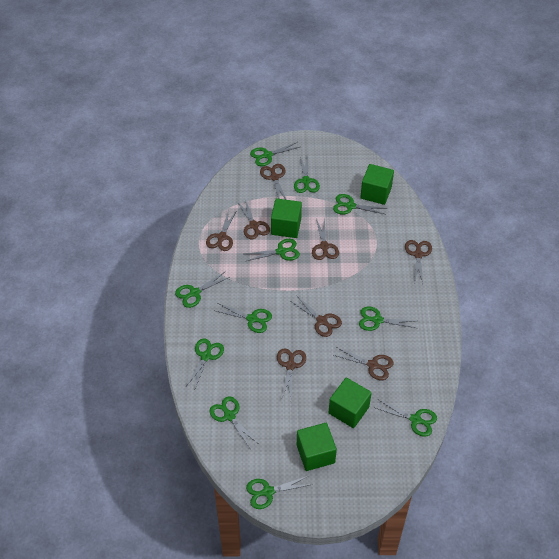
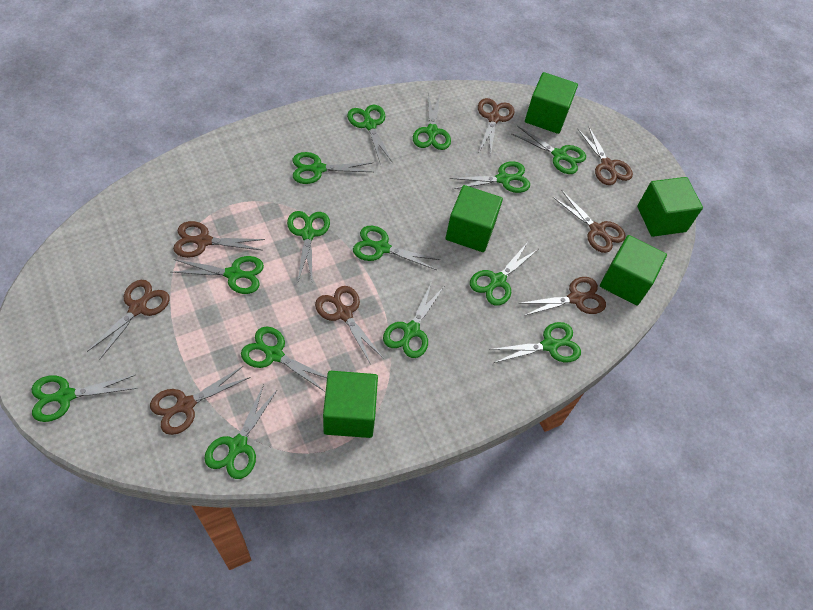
green cube: 4 -> 5
green scissors: 11 -> 14

